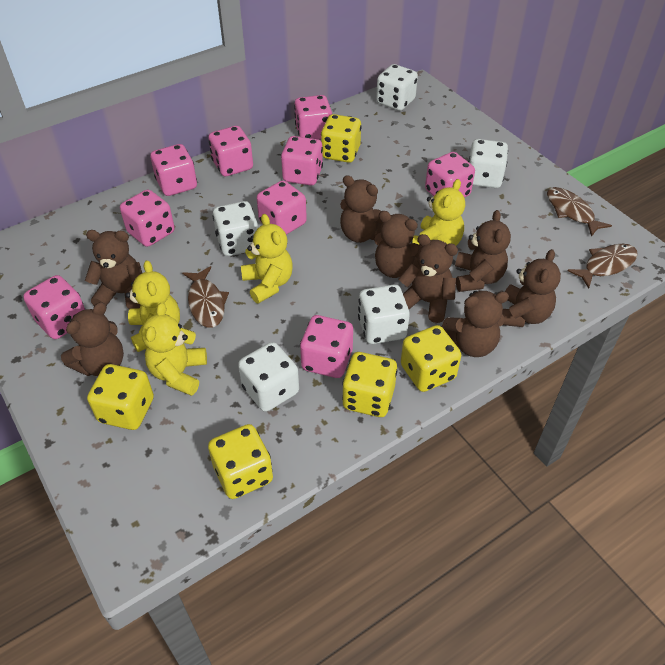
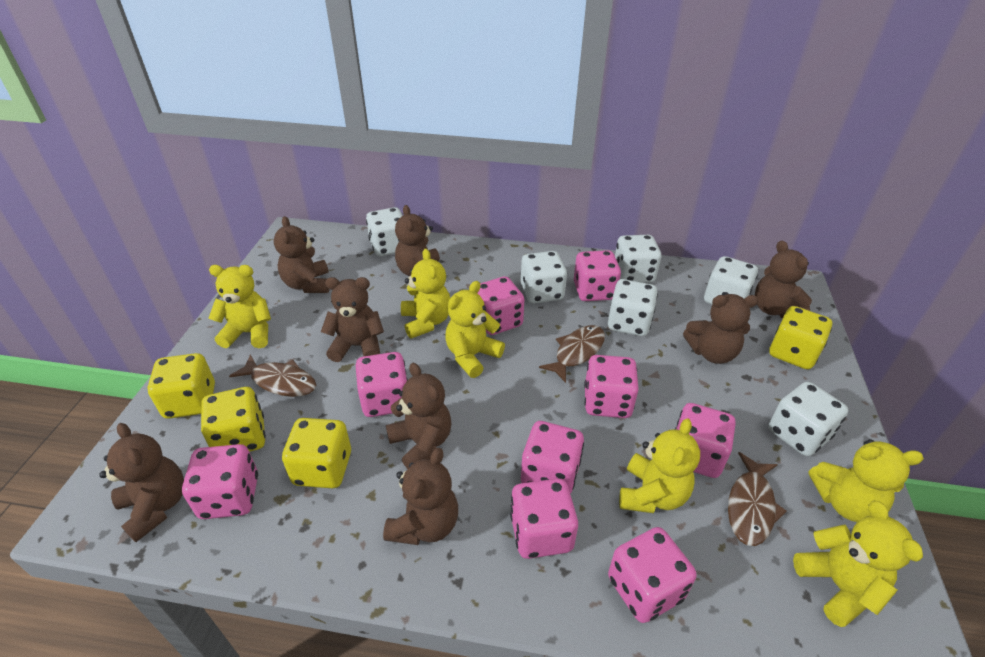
white dice: 5 -> 6
yellow dice: 5 -> 4
yellow teddy bear: 4 -> 6

